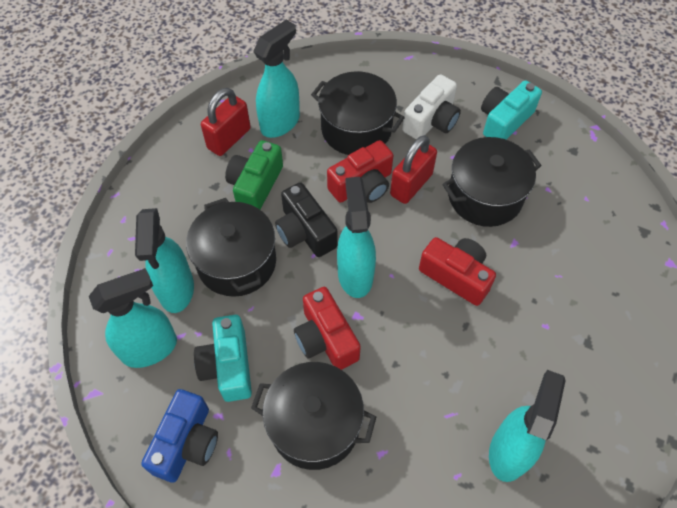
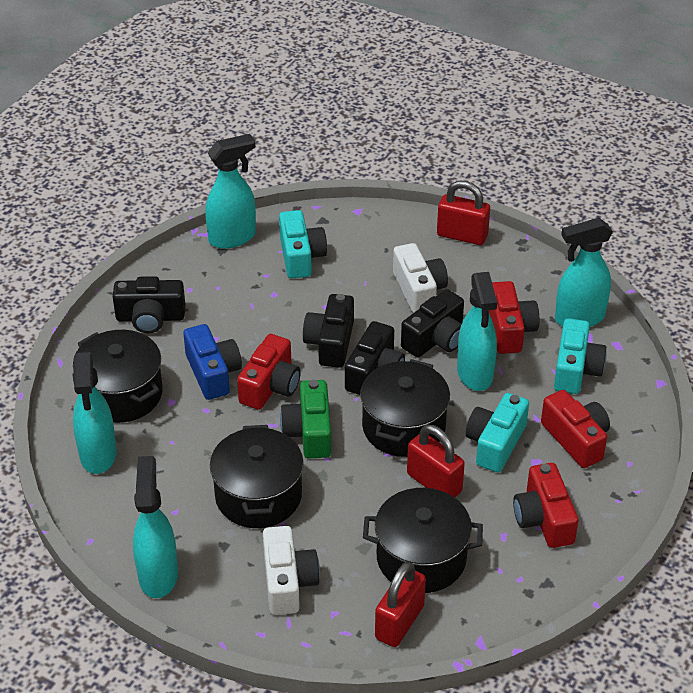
black camera: 1 -> 4
red camera: 3 -> 4
red padlock: 2 -> 3
turquoise camera: 2 -> 3
white camera: 1 -> 2

